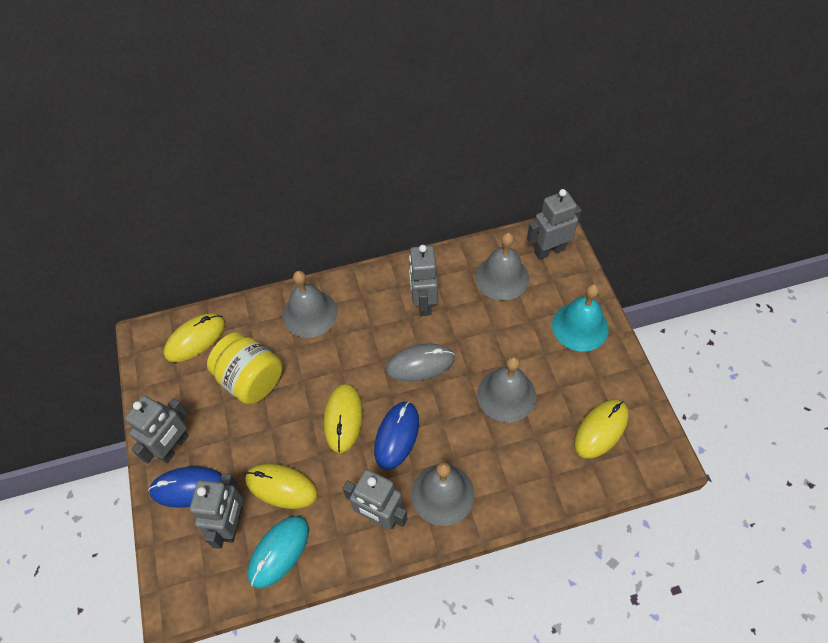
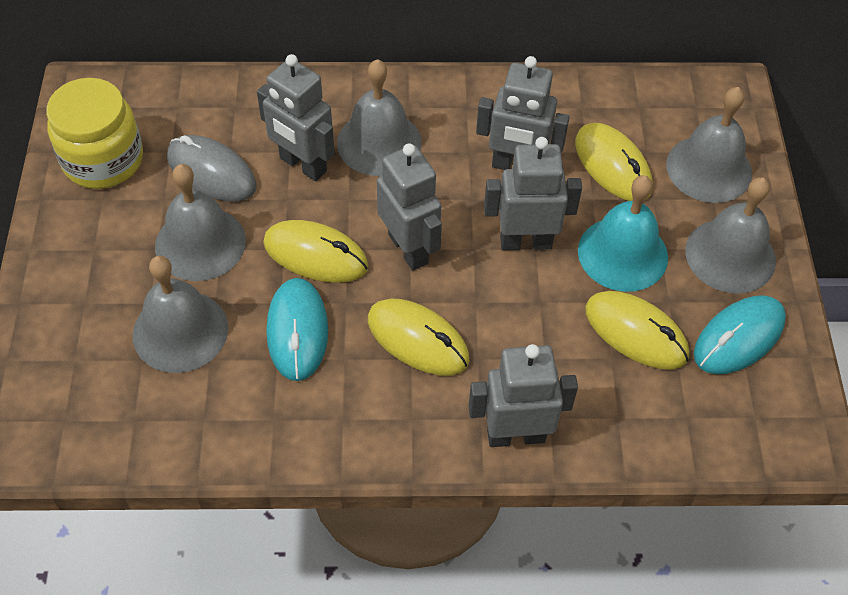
blue mouse: 2 -> 0
grey bell: 4 -> 5
turquoise mouse: 1 -> 2

